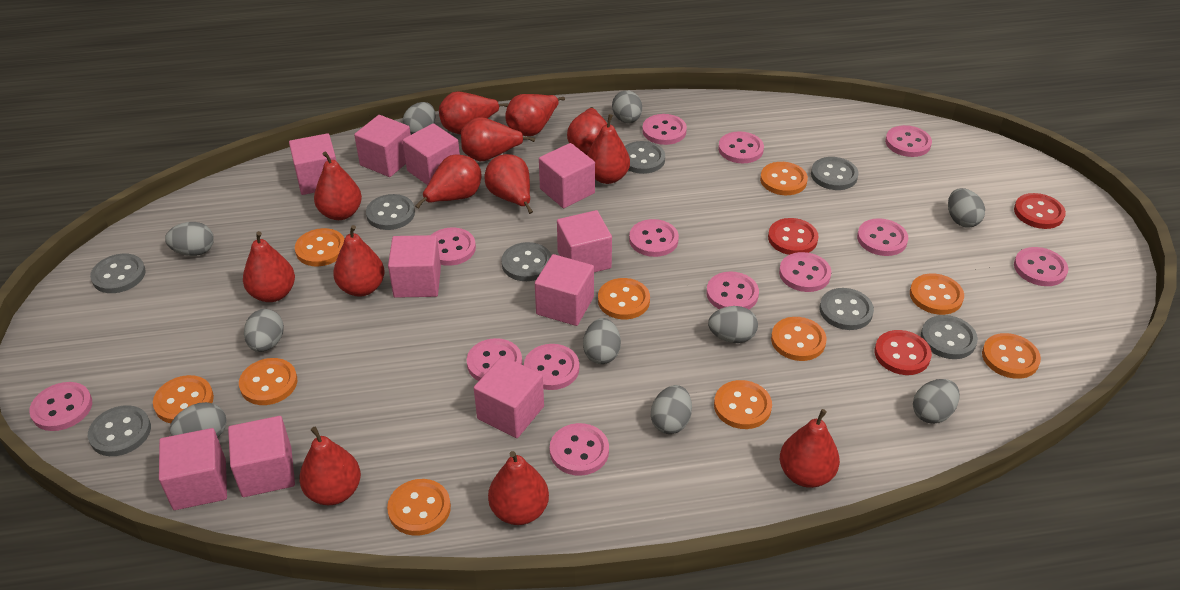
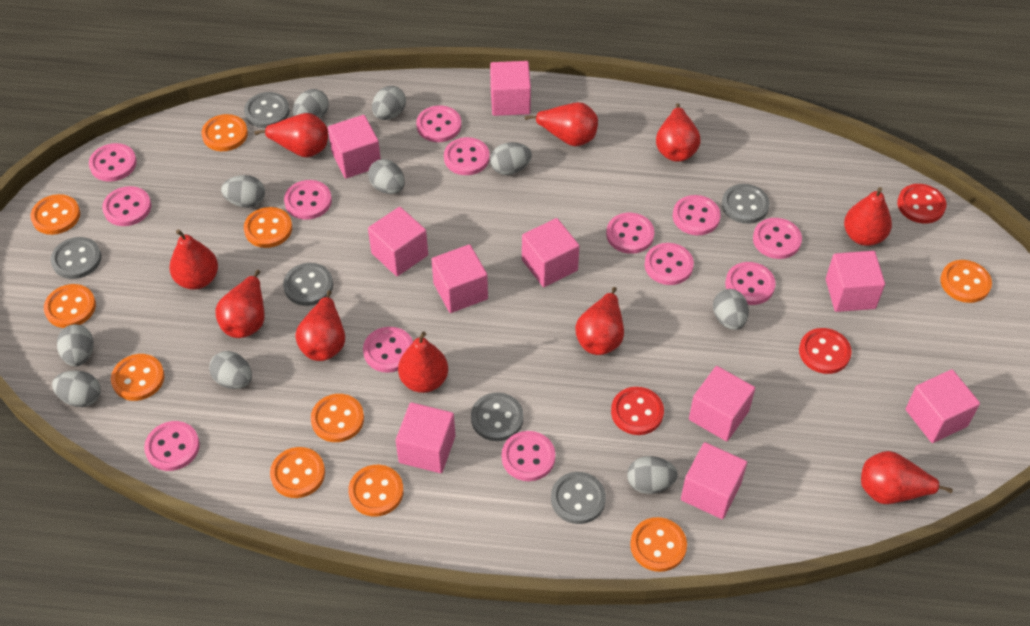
grey button: 8 -> 6
red pear: 13 -> 10

